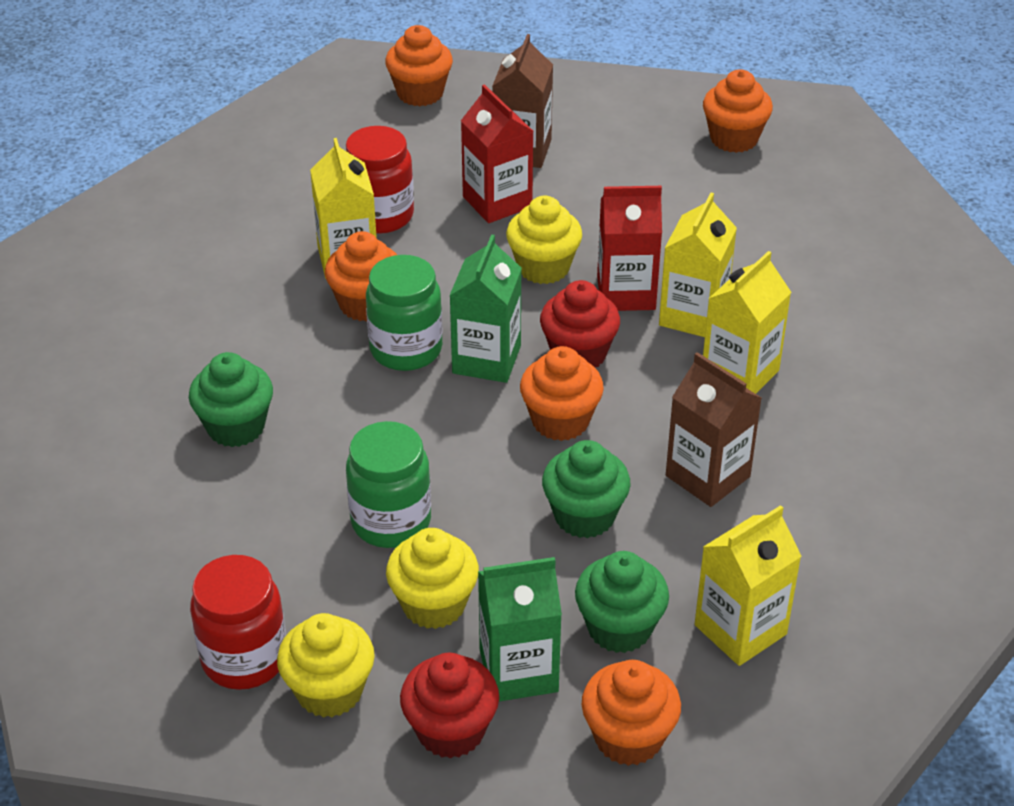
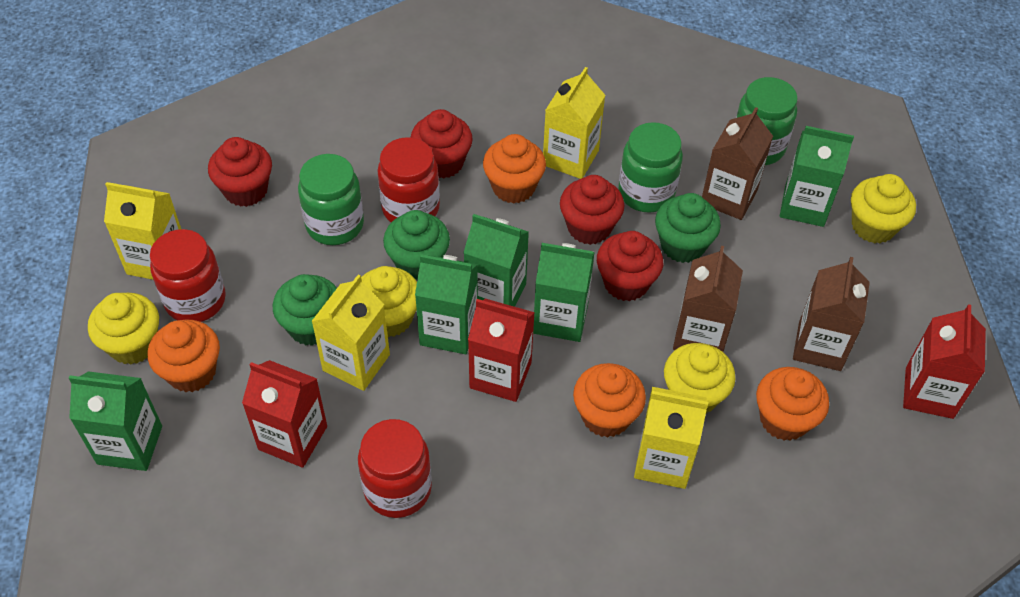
brown carton: 2 -> 3
green carton: 2 -> 5
green jar: 2 -> 3
orange cupcake: 5 -> 4
red carton: 2 -> 3
red cupcake: 2 -> 4
red jar: 2 -> 3
yellow cupcake: 3 -> 4

